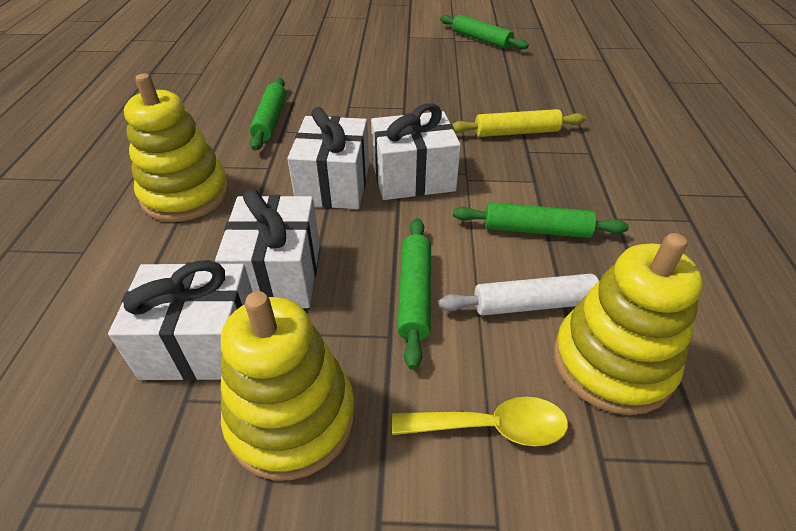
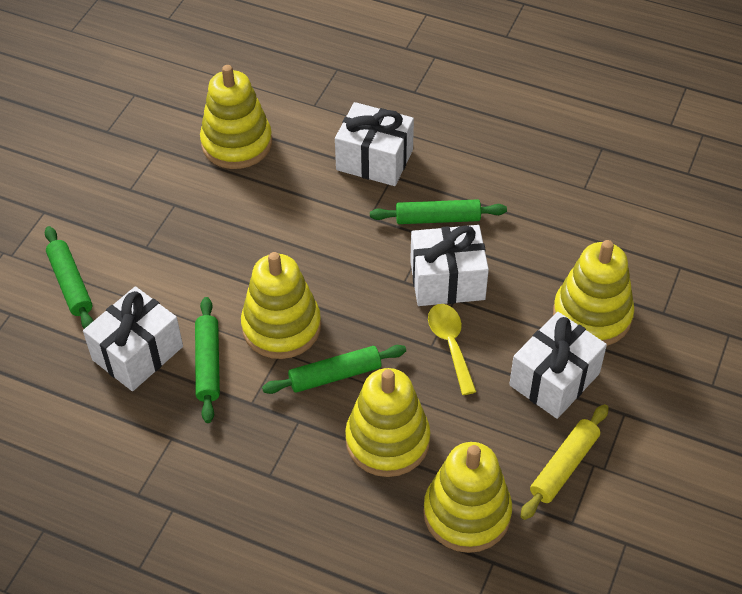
white rolling pin: 1 -> 0
yellow stacking toy: 3 -> 5

